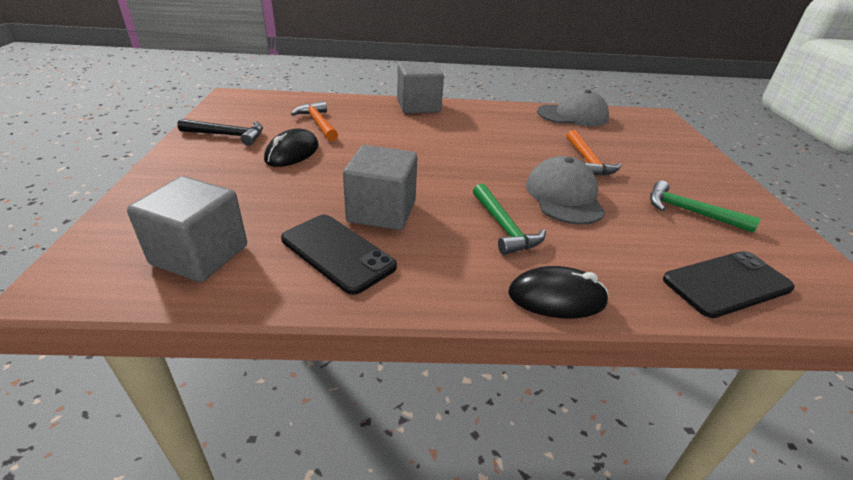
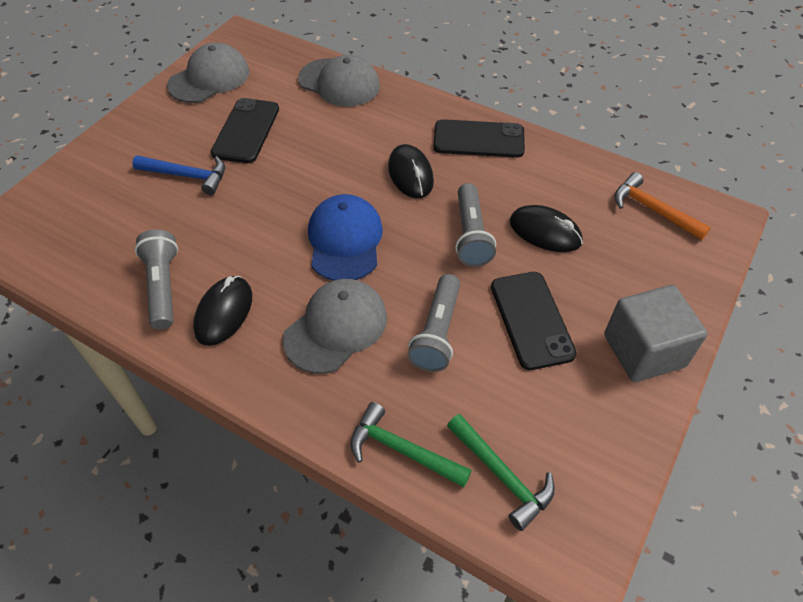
black hammer: 1 -> 0
black mouse: 2 -> 3
black phone: 2 -> 3
blue cap: 0 -> 1
blue hammer: 0 -> 1
grey cap: 2 -> 3
grey cube: 3 -> 1
grey flashlight: 0 -> 3
orange hammer: 2 -> 1

